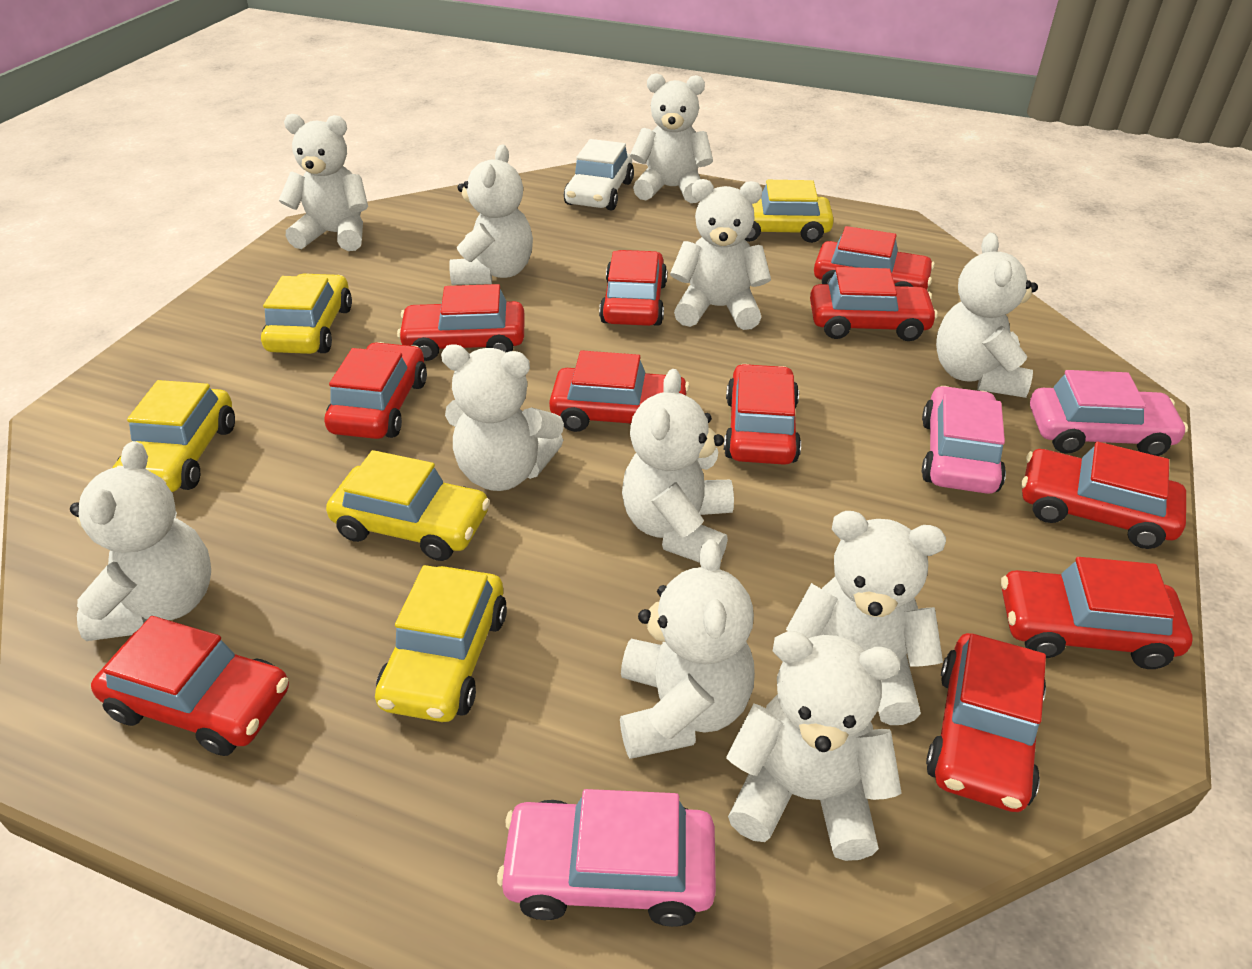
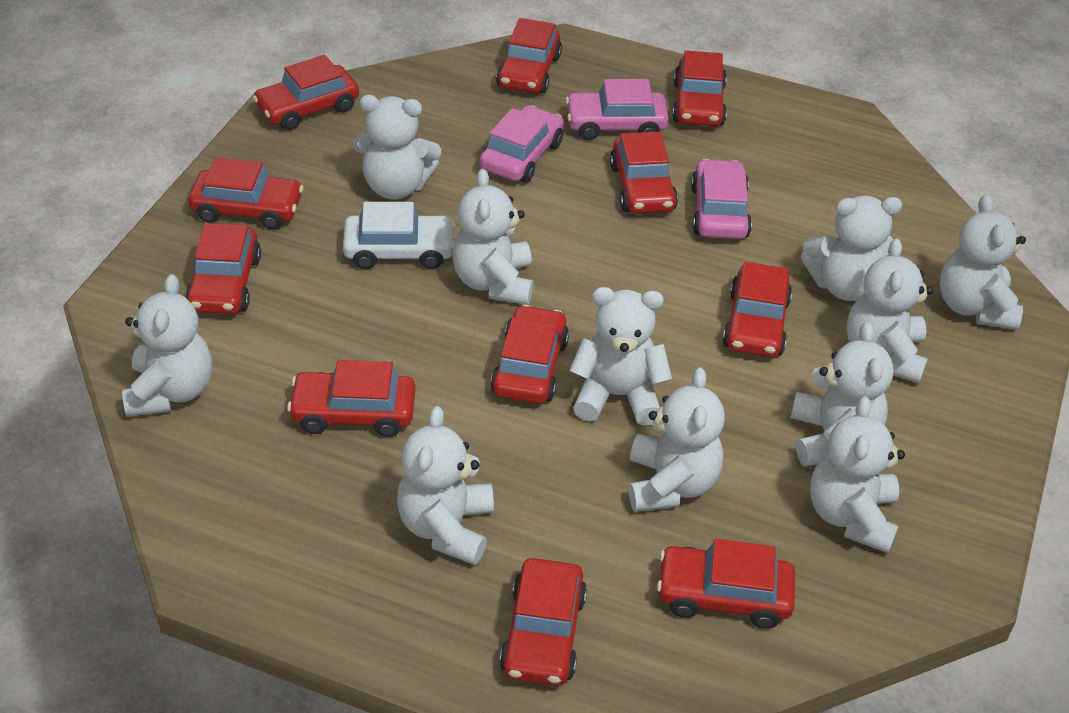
yellow car: 5 -> 0

